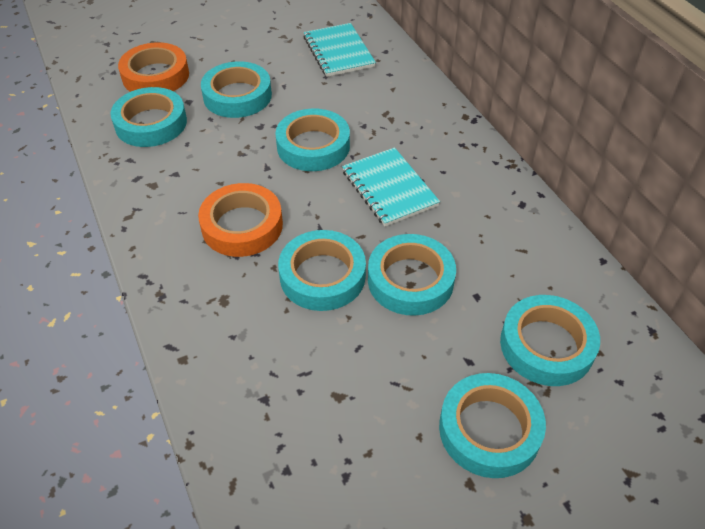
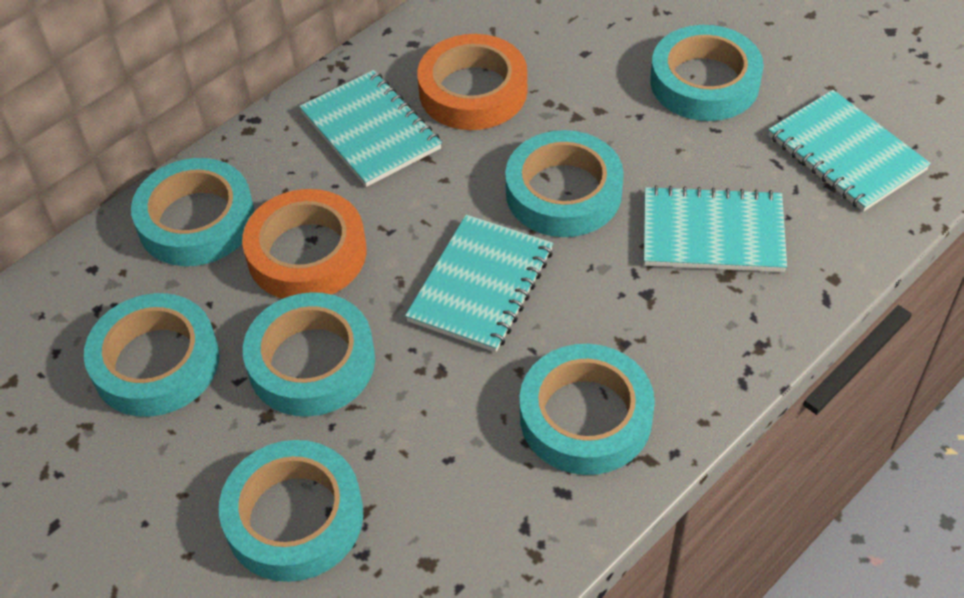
turquoise notebook: 2 -> 4

